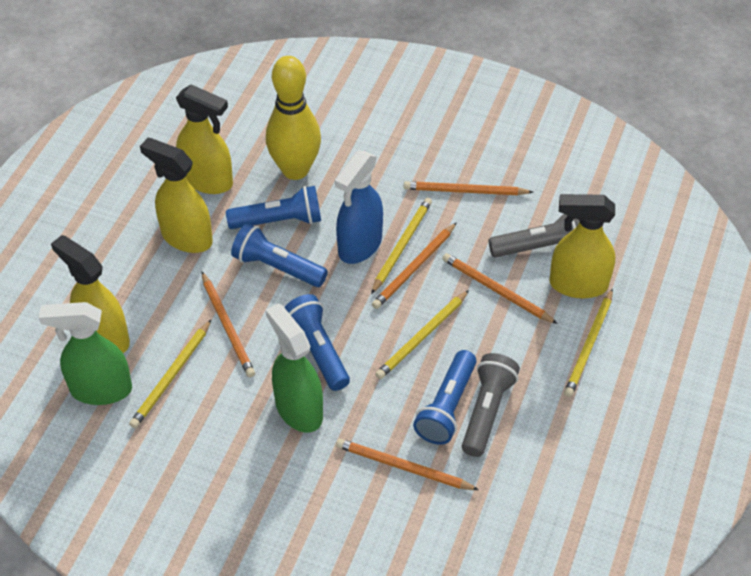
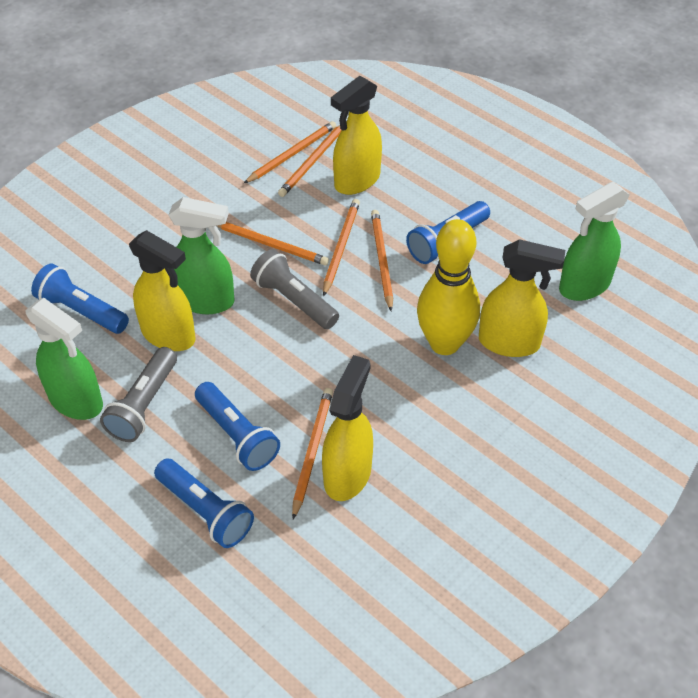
blue spray bottle: 1 -> 0
green spray bottle: 2 -> 3
orange pencil: 5 -> 6
yellow pencil: 4 -> 0

